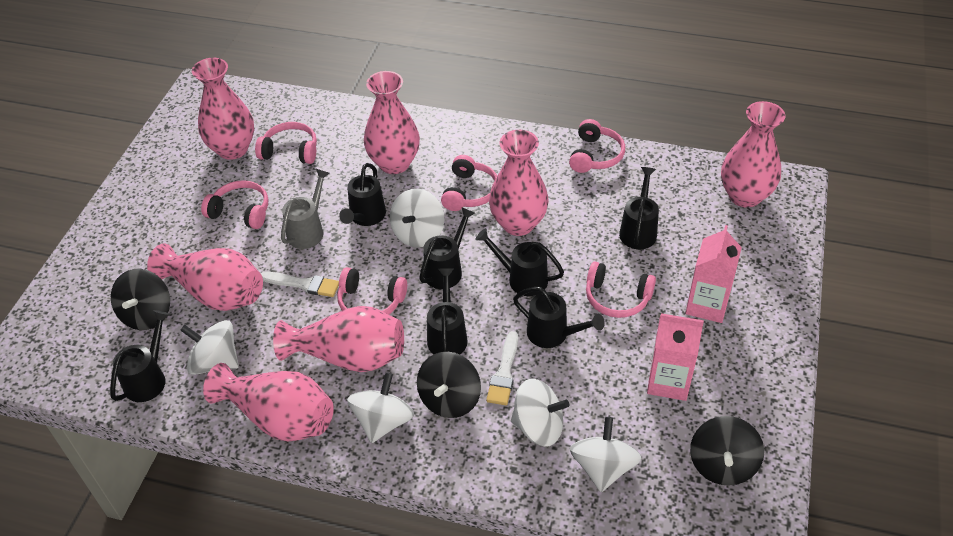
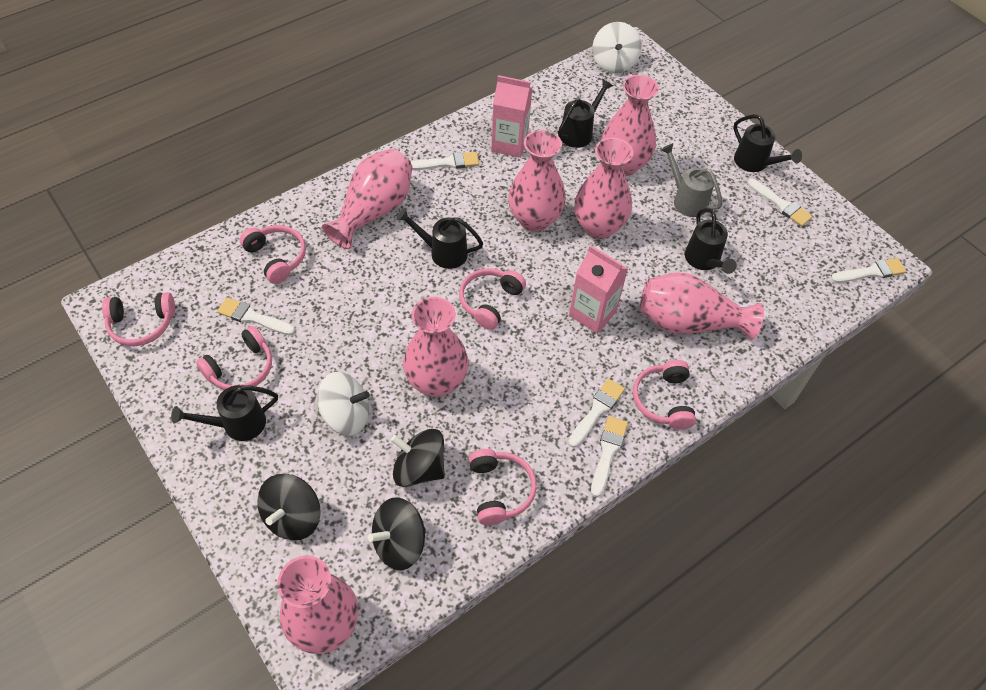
black watering can: 7 -> 5
white brush: 2 -> 6
white spinning top: 5 -> 2

